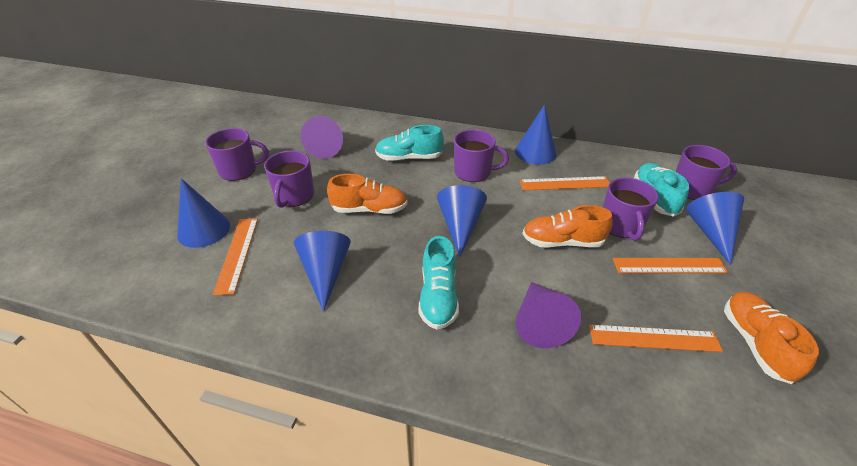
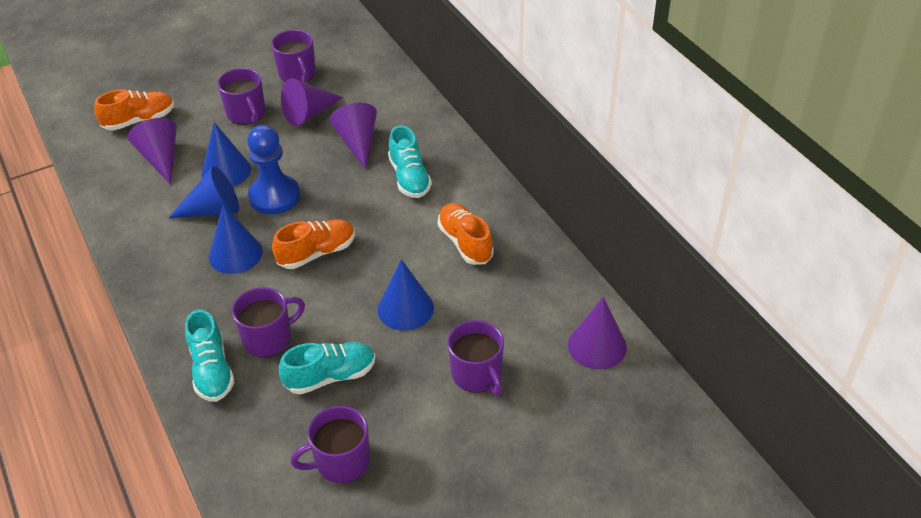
blue cone: 5 -> 4
blue pawn: 0 -> 1
orange ruler: 4 -> 0
purple cone: 2 -> 4

